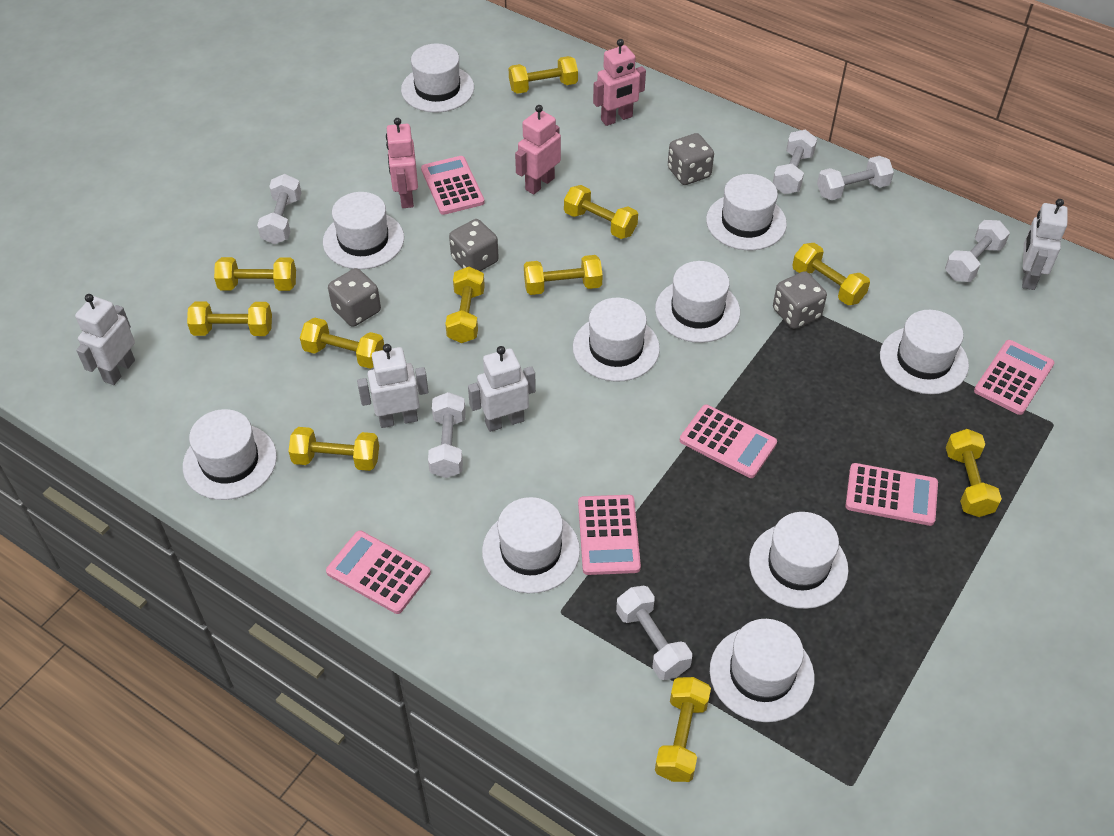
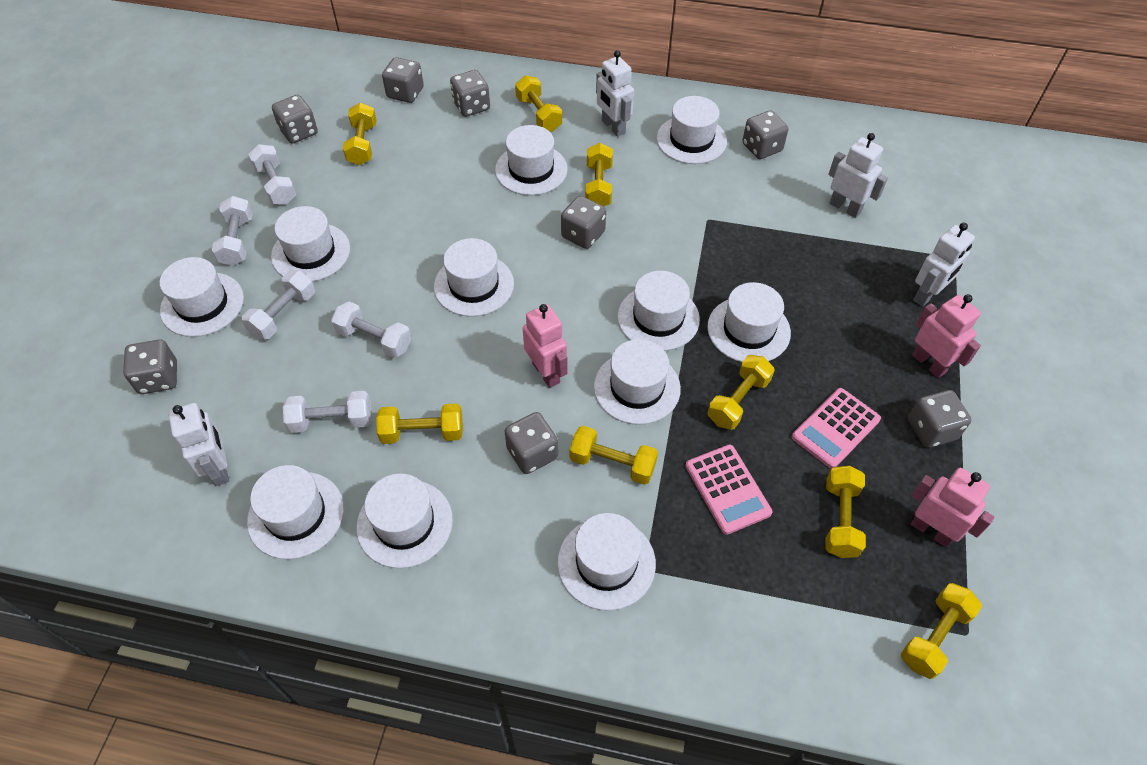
grey dice: 4 -> 8
pink calculator: 6 -> 2
white dumbbell: 6 -> 5
white hat: 10 -> 11
yellow dumbbell: 11 -> 8

